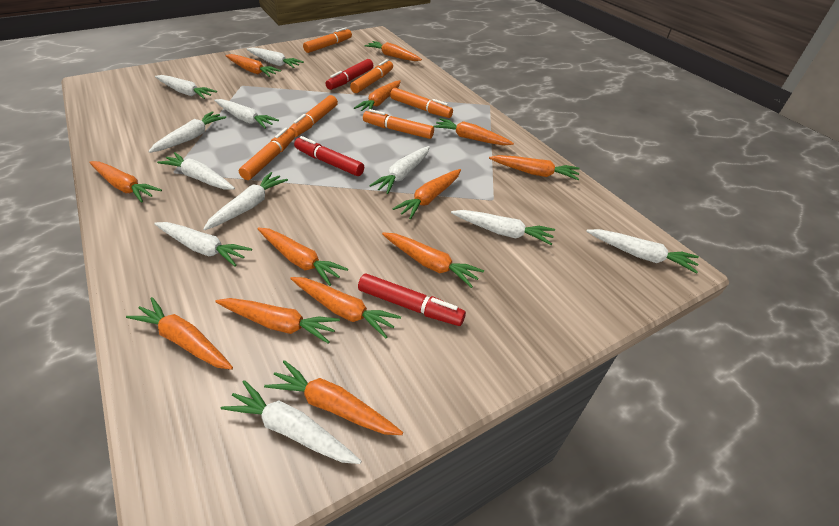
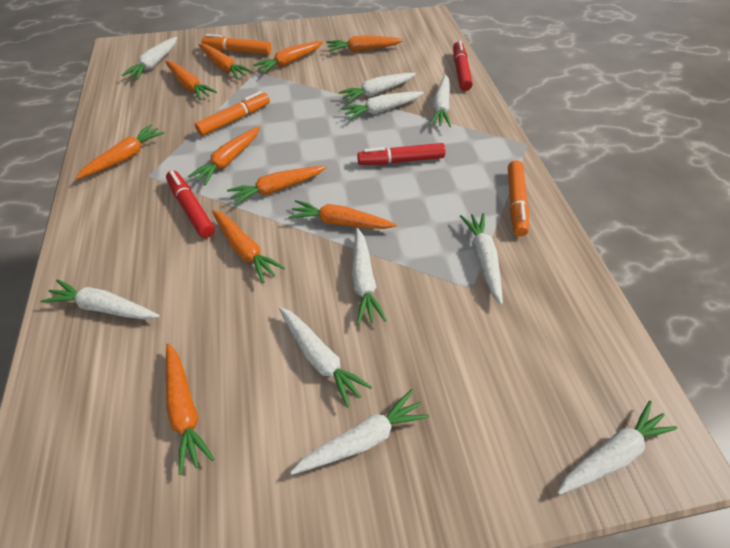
orange carrot: 13 -> 10
orange marker: 6 -> 3
white carrot: 11 -> 10

